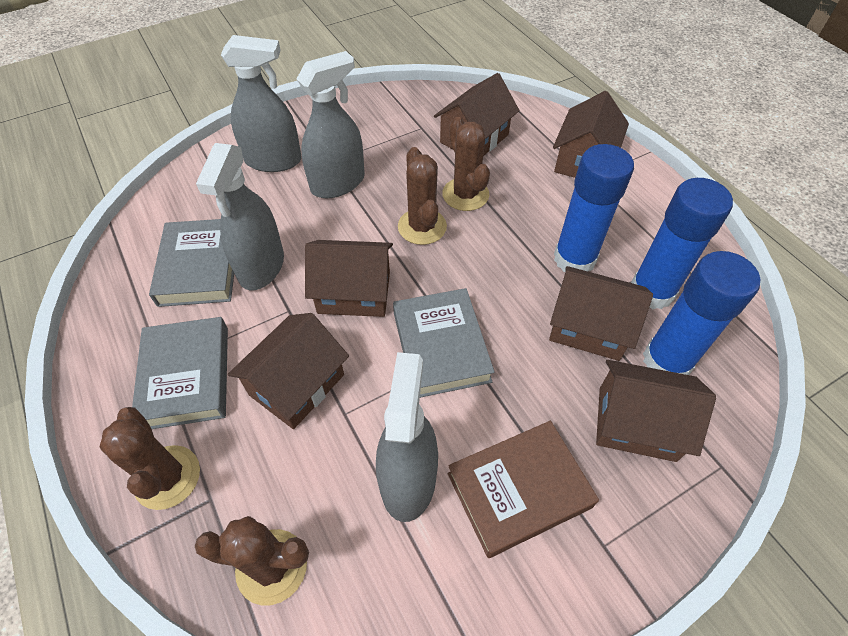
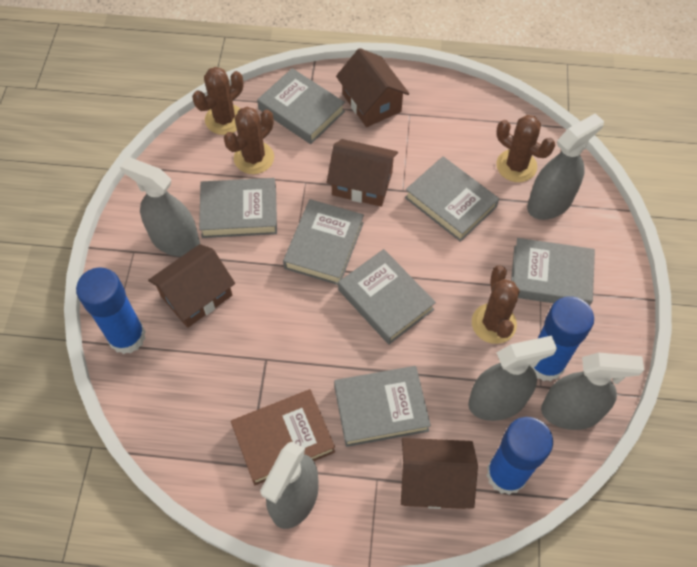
brown house: 6 -> 4
grey book: 3 -> 7
grey spray bottle: 4 -> 5

